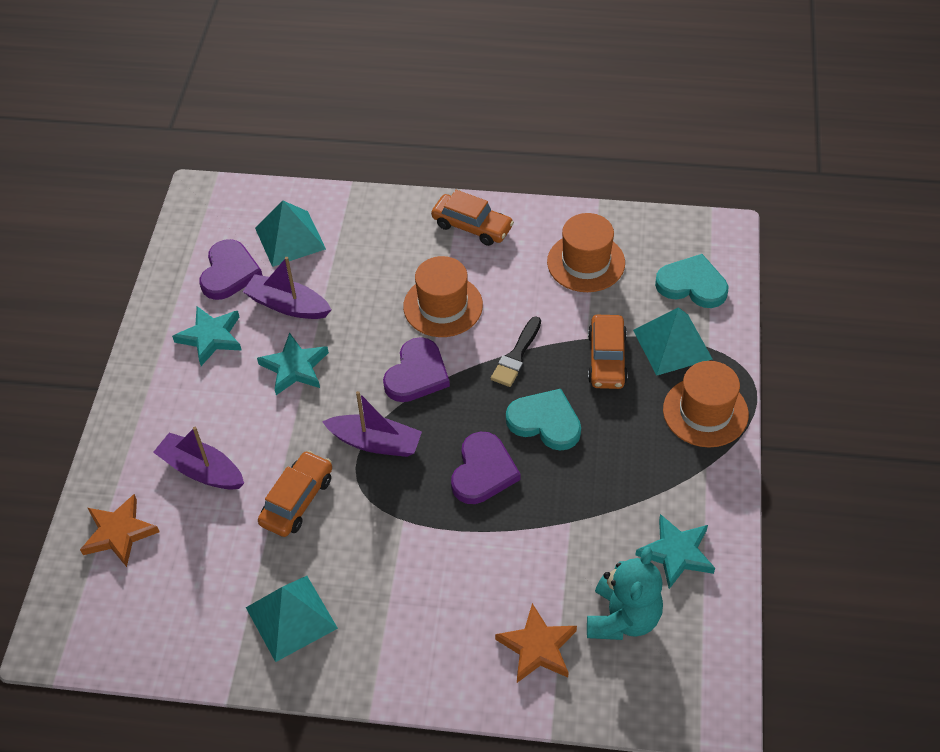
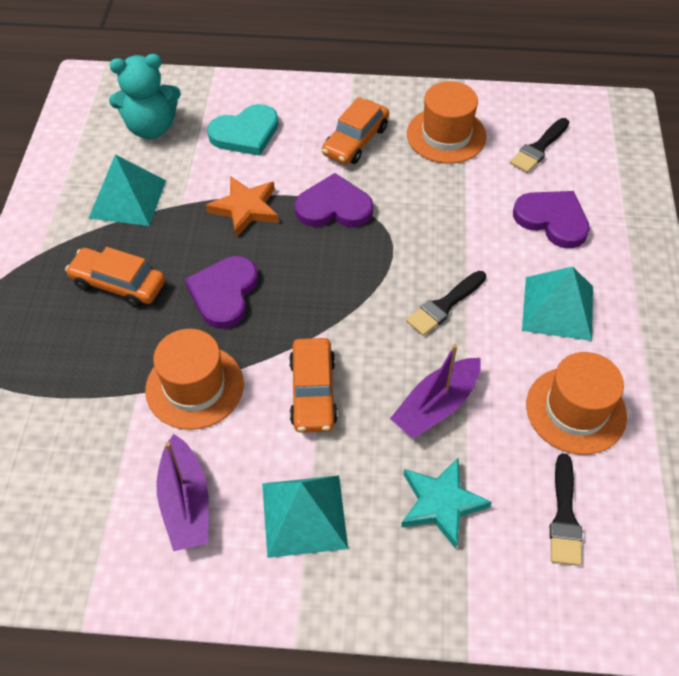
black brush: 1 -> 3
orange star: 2 -> 1
purple boat: 3 -> 2
turquoise heart: 2 -> 1
turquoise star: 3 -> 1

